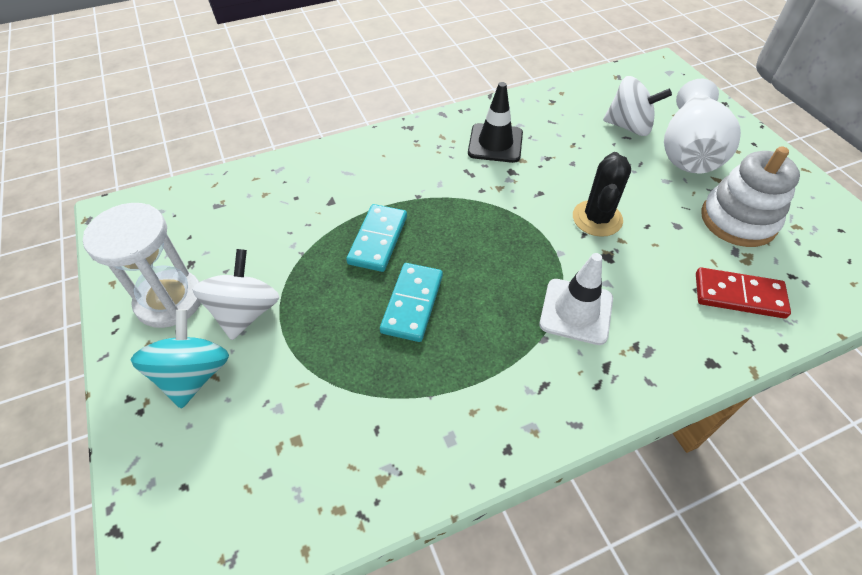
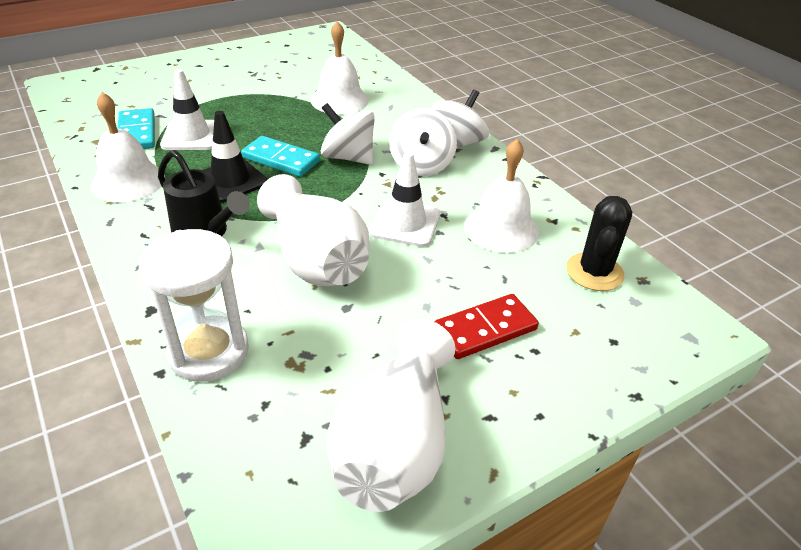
black watering can: 0 -> 1
turquoise spinning top: 1 -> 0
white bell: 0 -> 3
white spinning top: 2 -> 3
white stacking toy: 1 -> 0
white traffic cone: 1 -> 2
white vase: 1 -> 2

